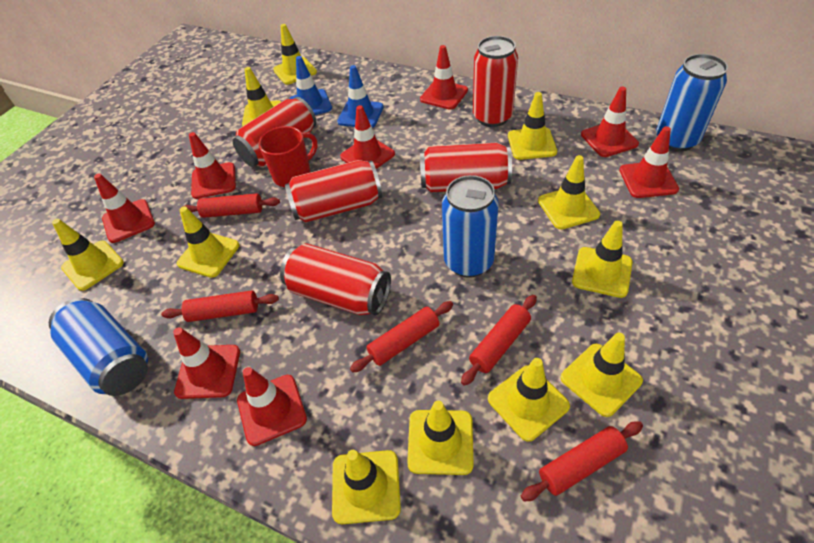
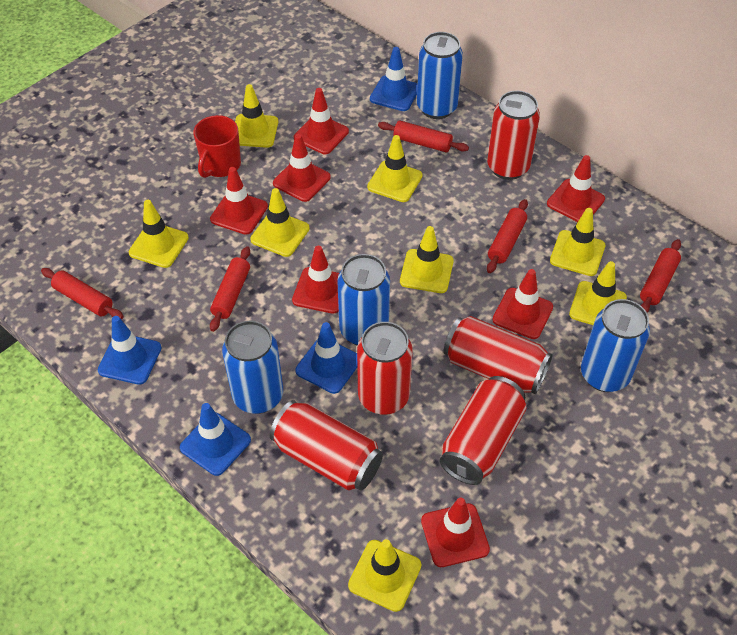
blue can: 3 -> 4
blue traffic cone: 2 -> 4
red traffic cone: 8 -> 7
yellow traffic cone: 11 -> 8

